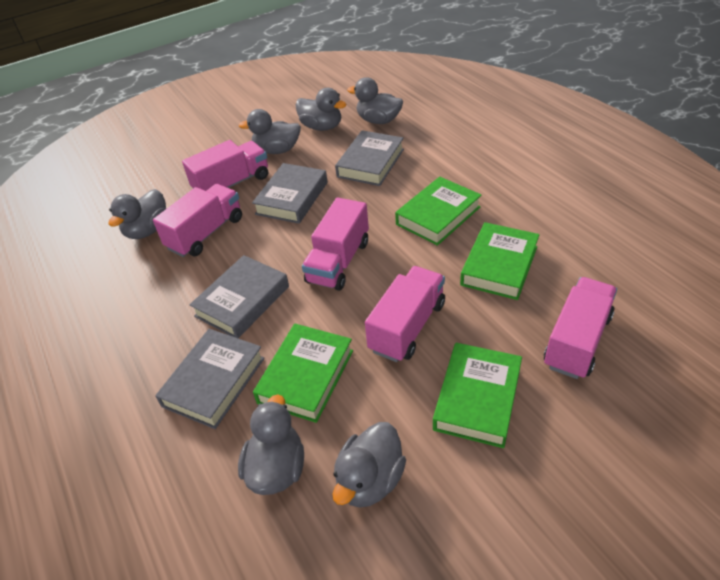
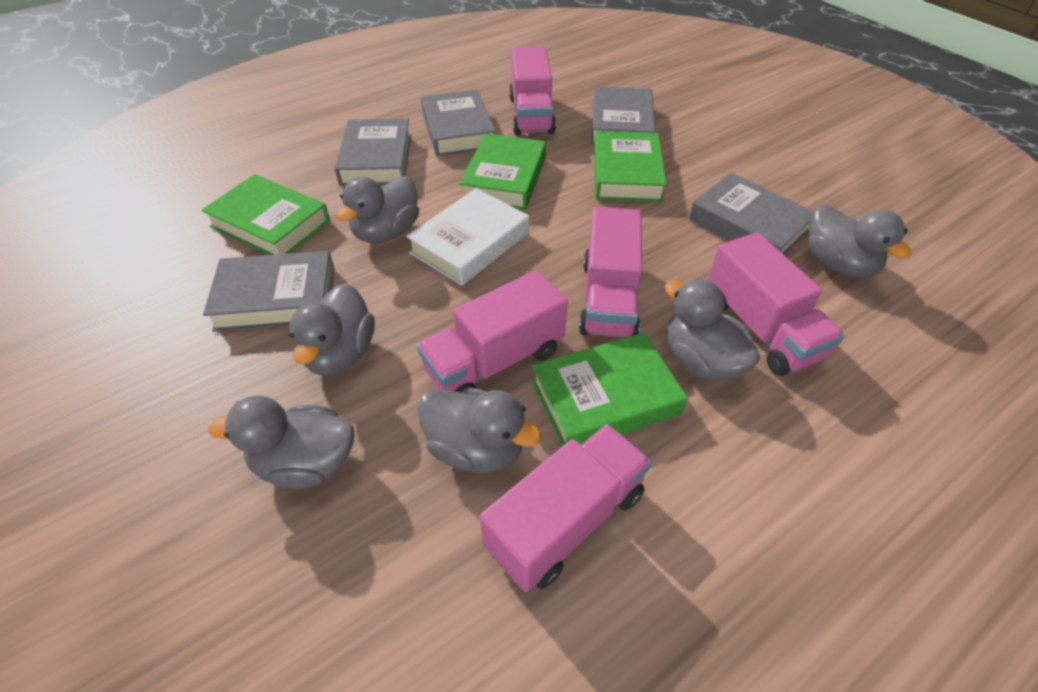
grey book: 4 -> 5
white book: 0 -> 1

